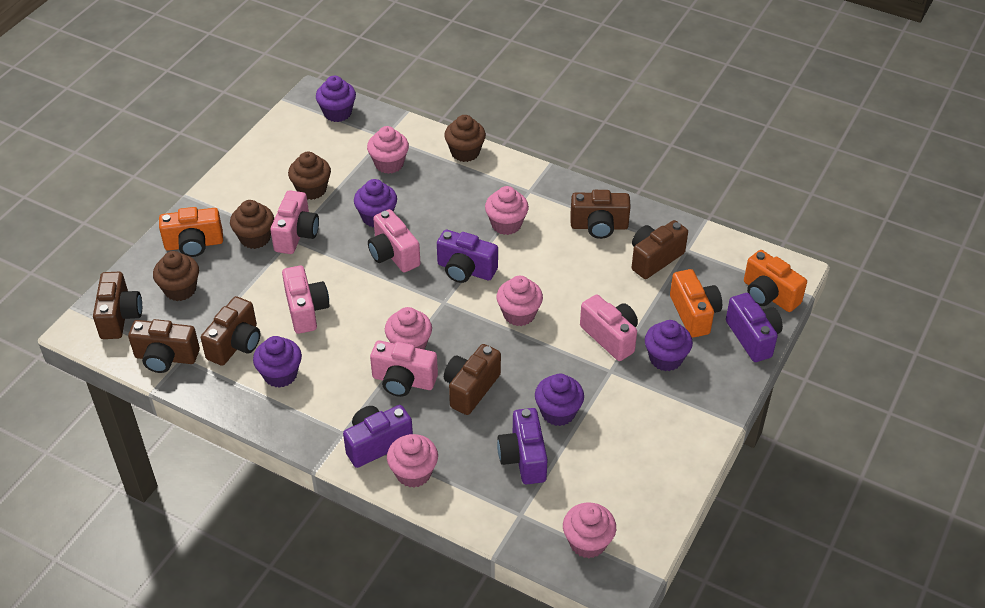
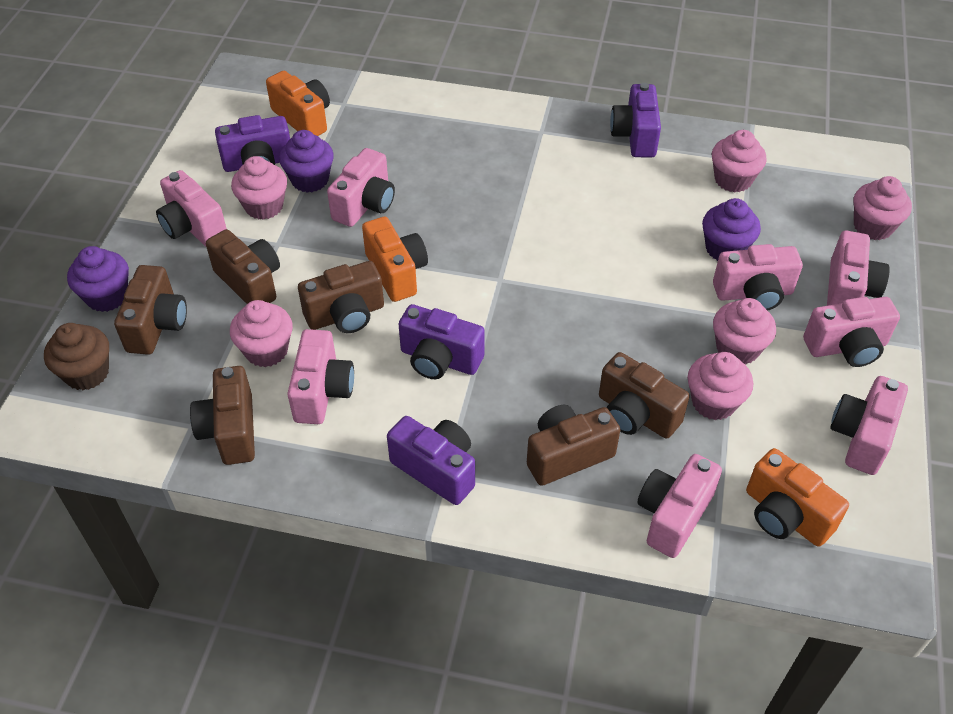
brown cupcake: 4 -> 1
pink camera: 5 -> 8
purple cupcake: 5 -> 3

